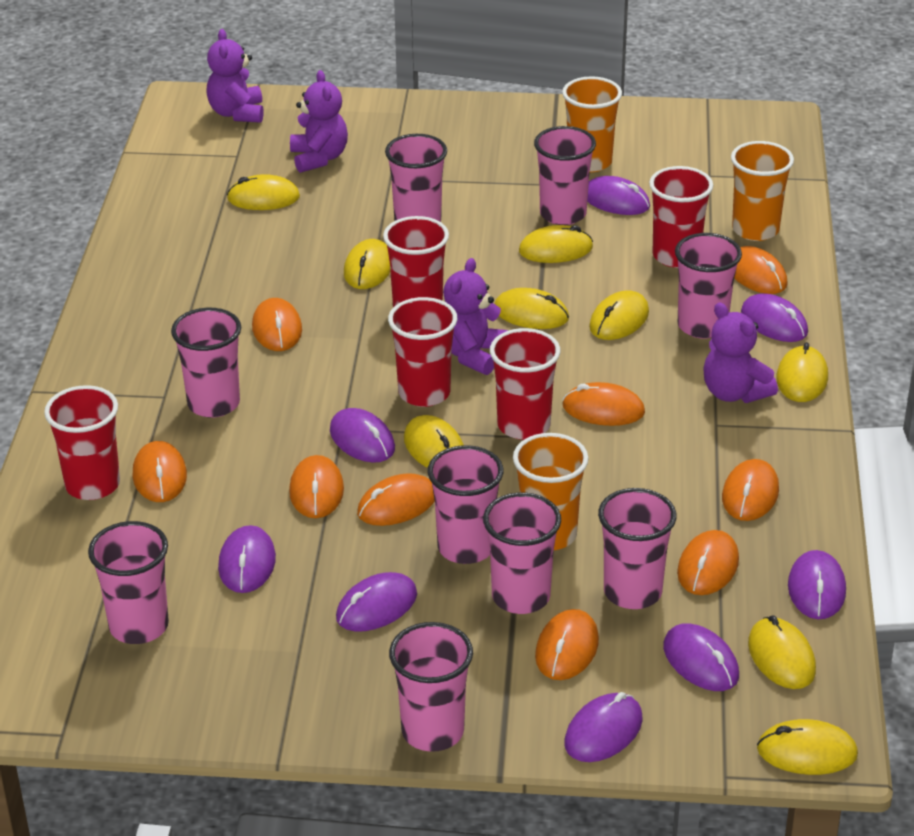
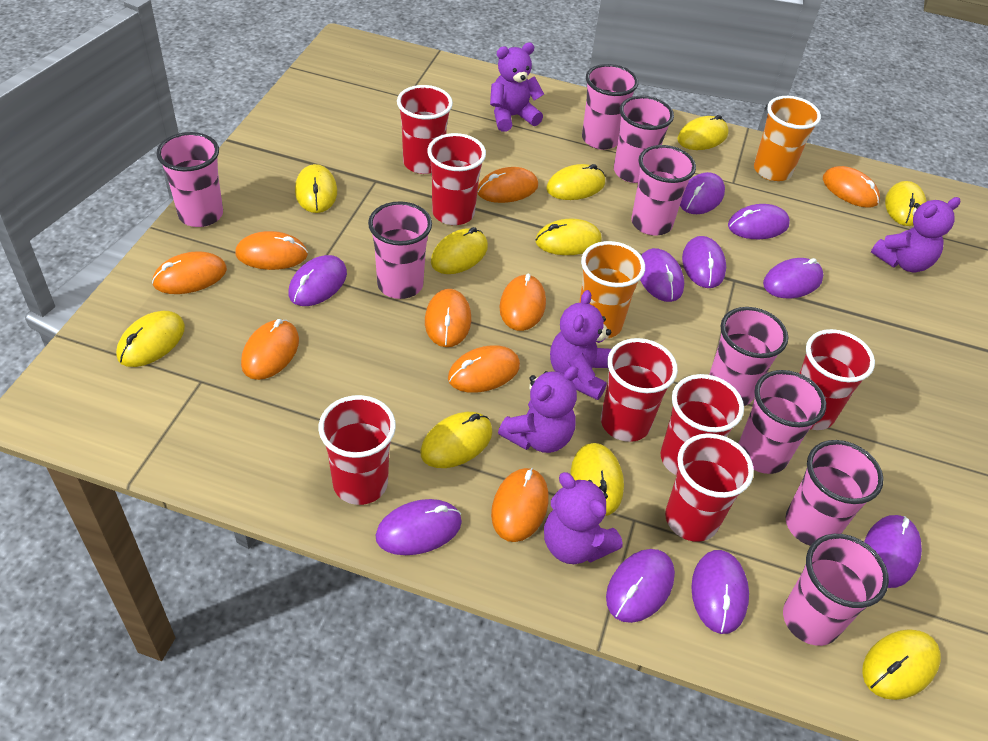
orange cup: 3 -> 2
purple mouse: 8 -> 10
purple teddy bear: 4 -> 5
red cup: 5 -> 7
yellow mouse: 9 -> 10

